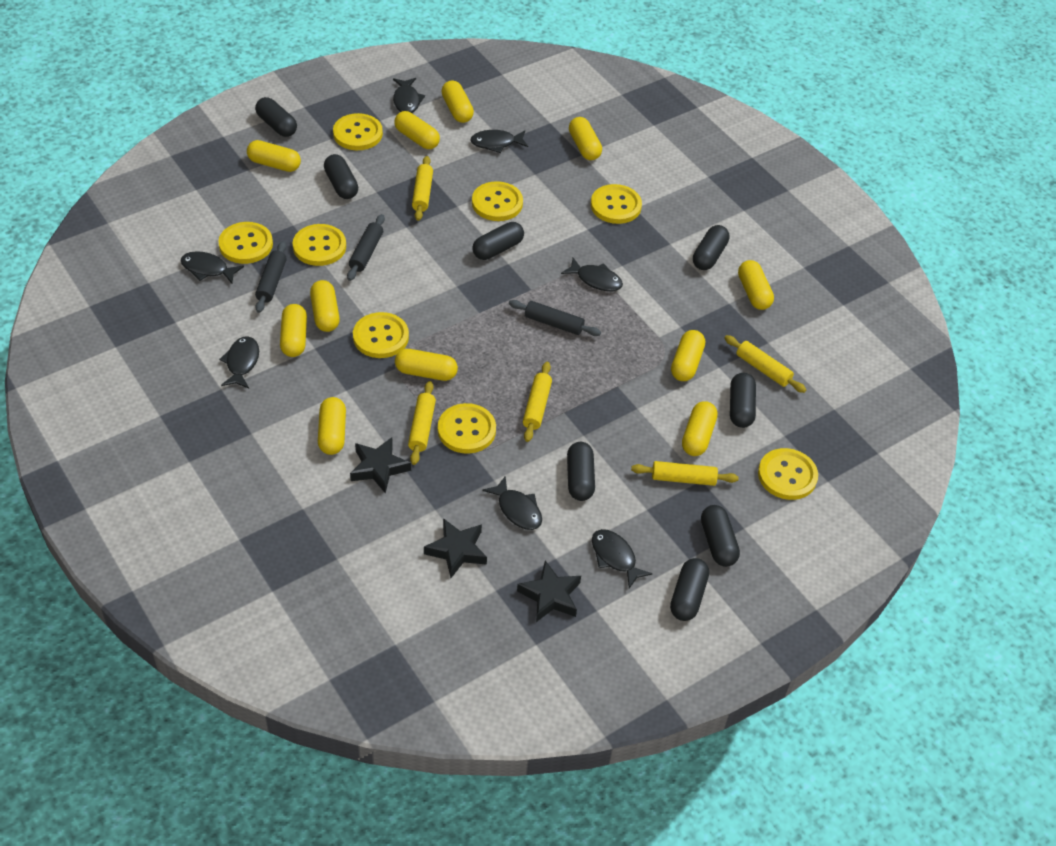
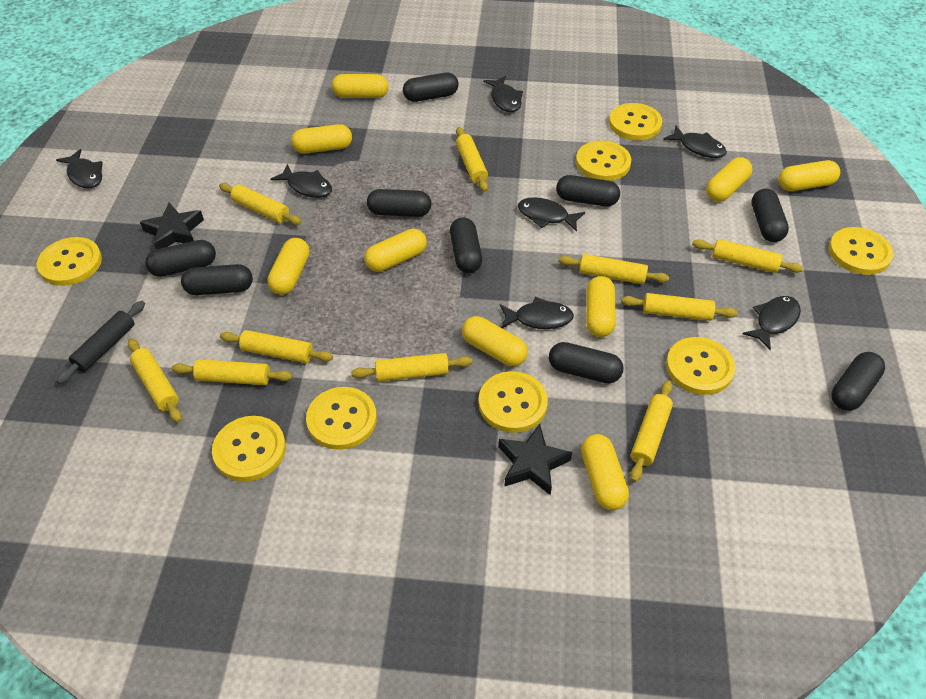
black capsule: 8 -> 9
black rolling pin: 3 -> 1
black star: 3 -> 2
yellow capsule: 11 -> 9
yellow rolling pin: 5 -> 10

